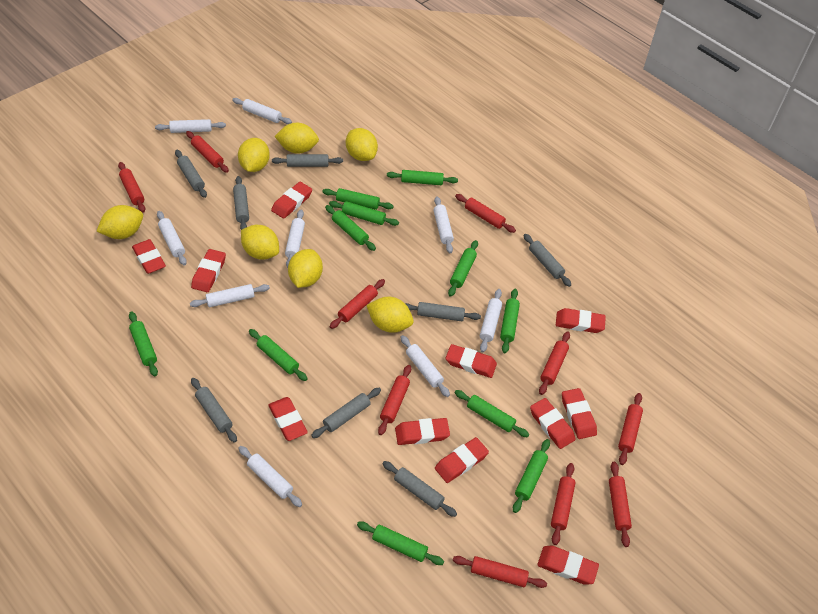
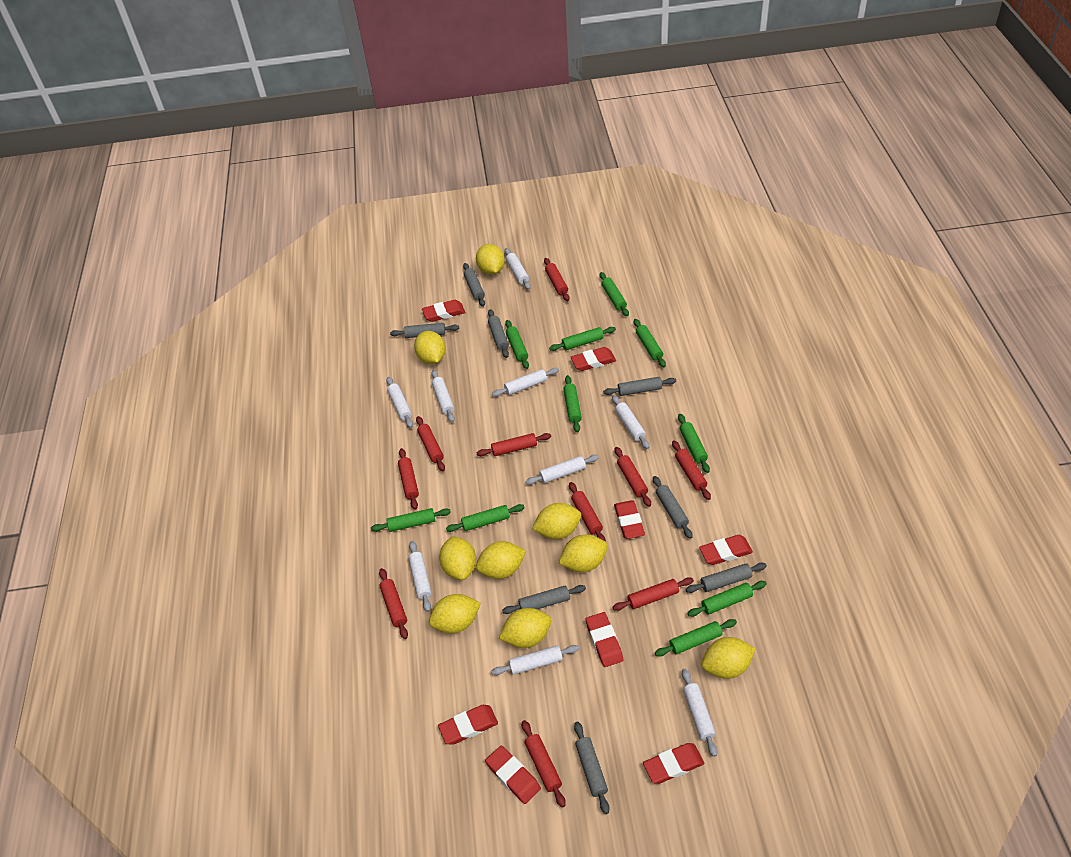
green rolling pin: 11 -> 10
red eraser: 11 -> 8
yellow lemon: 7 -> 9

